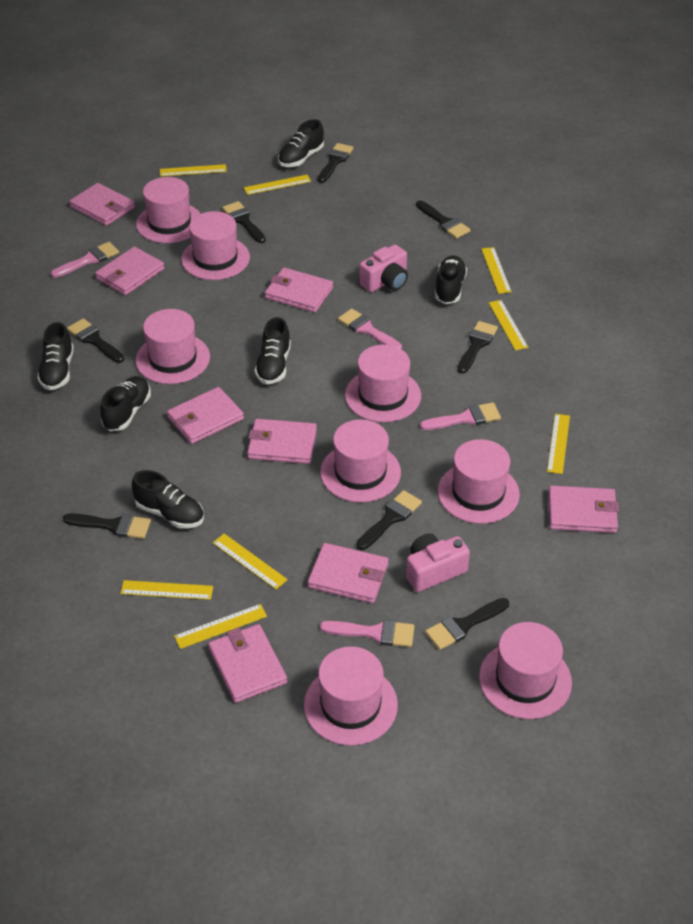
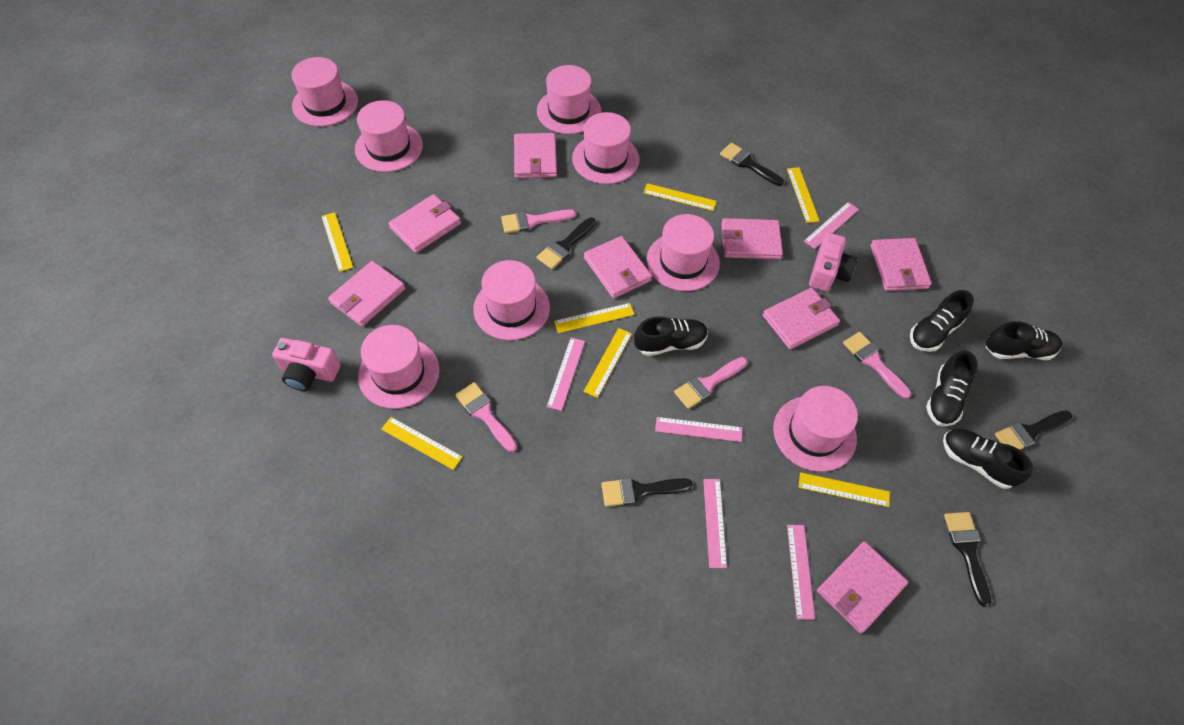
black brush: 8 -> 5
black shoe: 6 -> 5
pink ruler: 0 -> 5
yellow ruler: 8 -> 7

